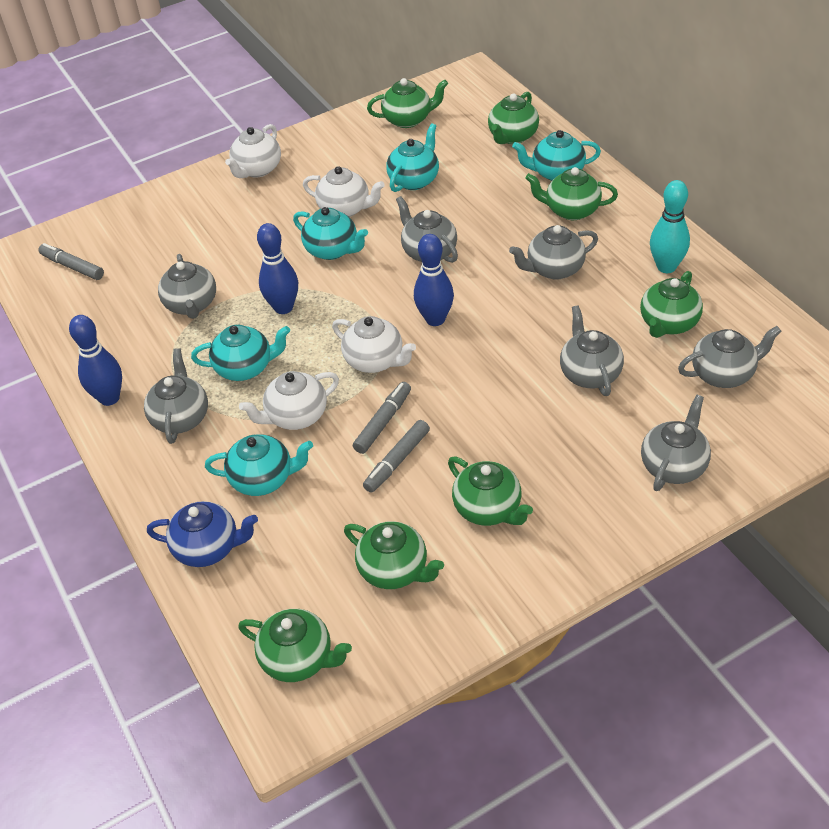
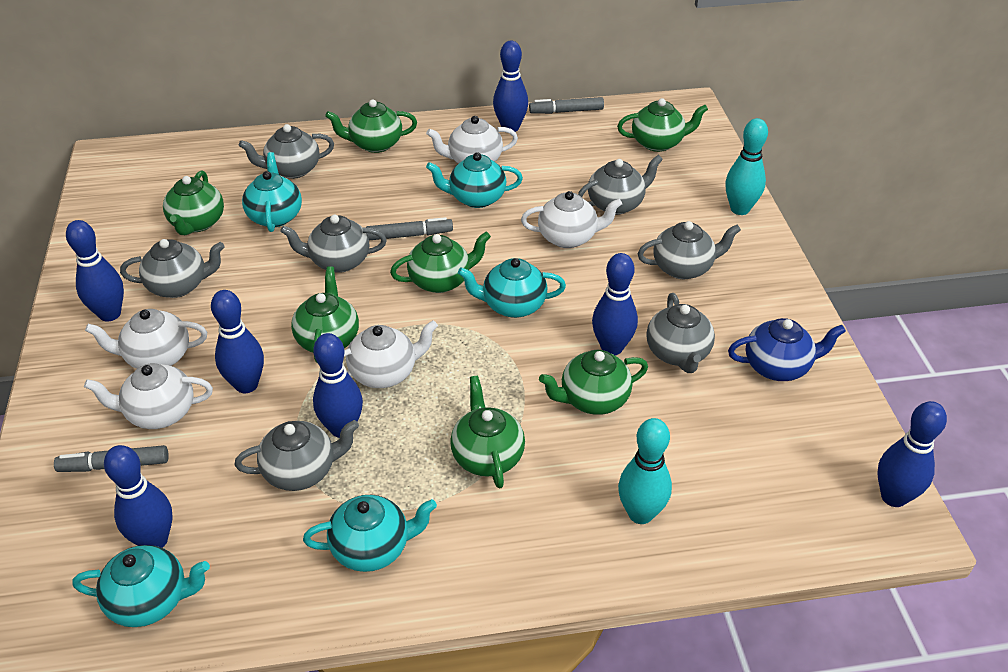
blue bowling pin: 3 -> 7
turquoise bowling pin: 1 -> 2
white teapot: 4 -> 5

